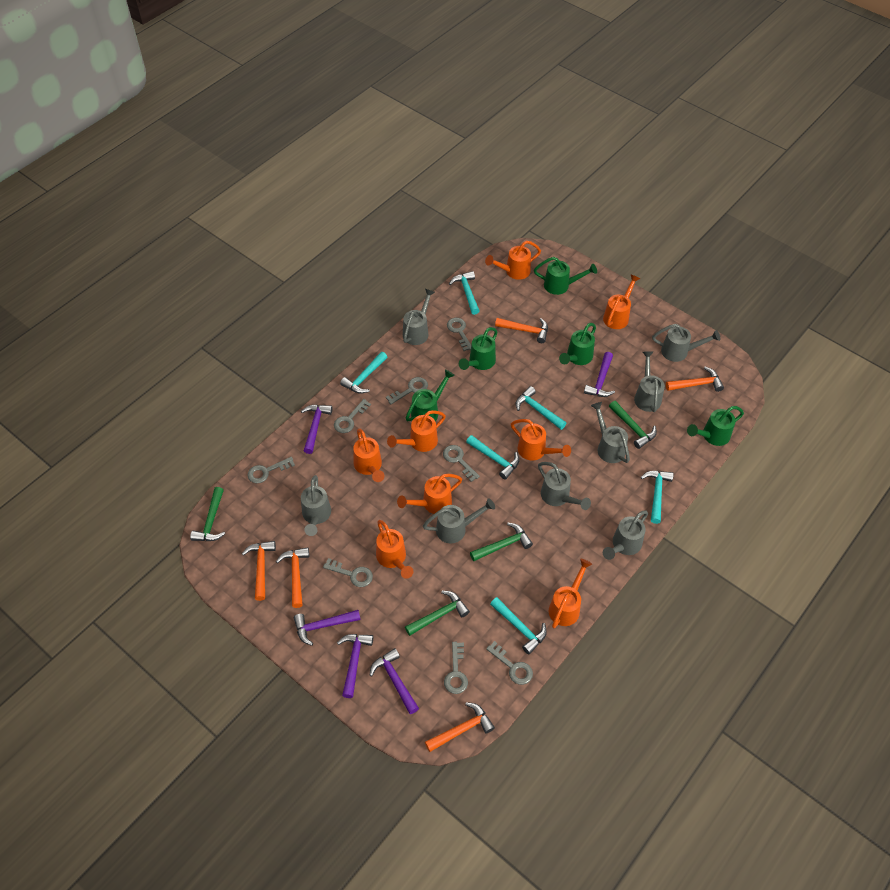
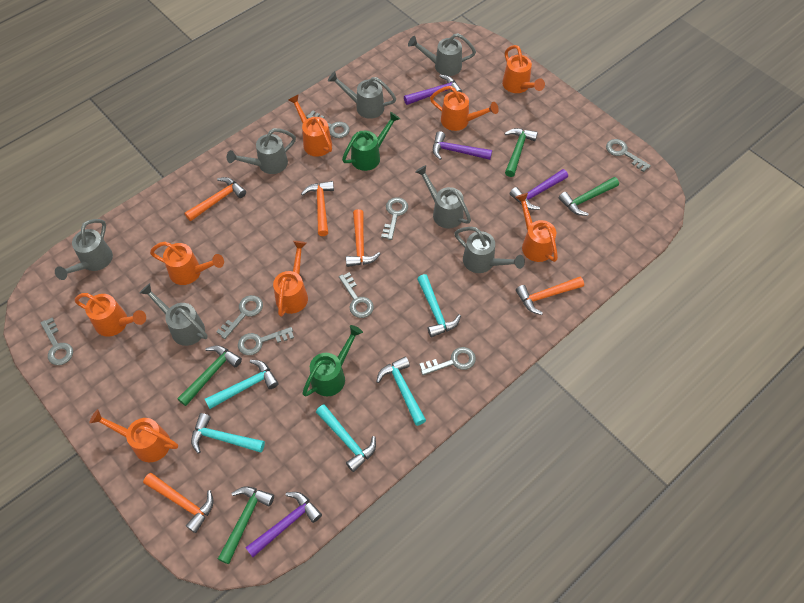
green watering can: 5 -> 2
grey watering can: 8 -> 7
purple hammer: 5 -> 4
turquoise hammer: 6 -> 5

